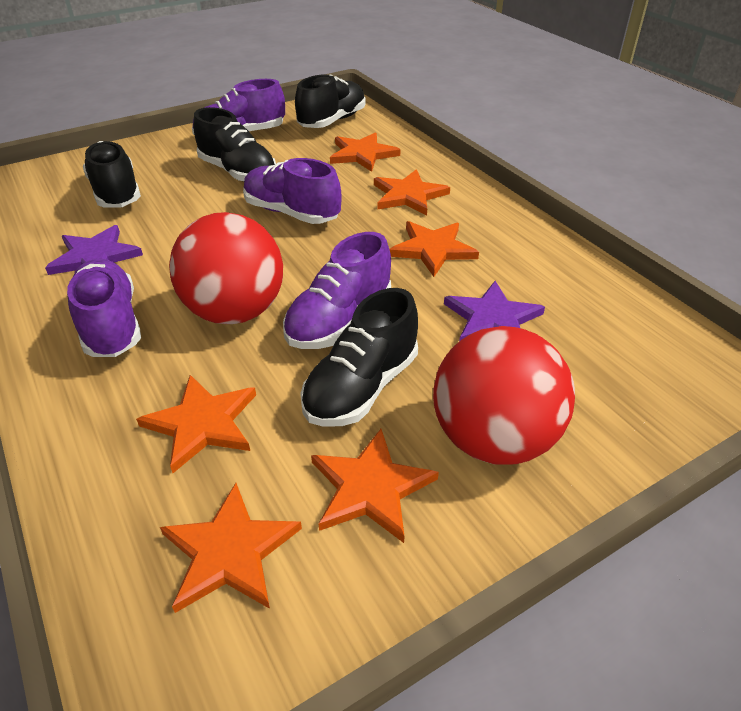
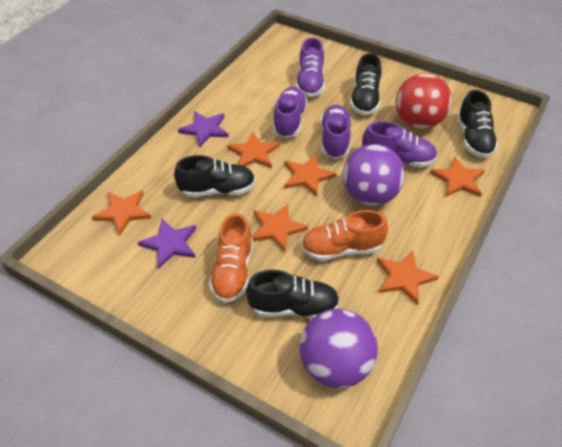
orange shoe: 0 -> 2
purple ball: 0 -> 2
red ball: 2 -> 1

